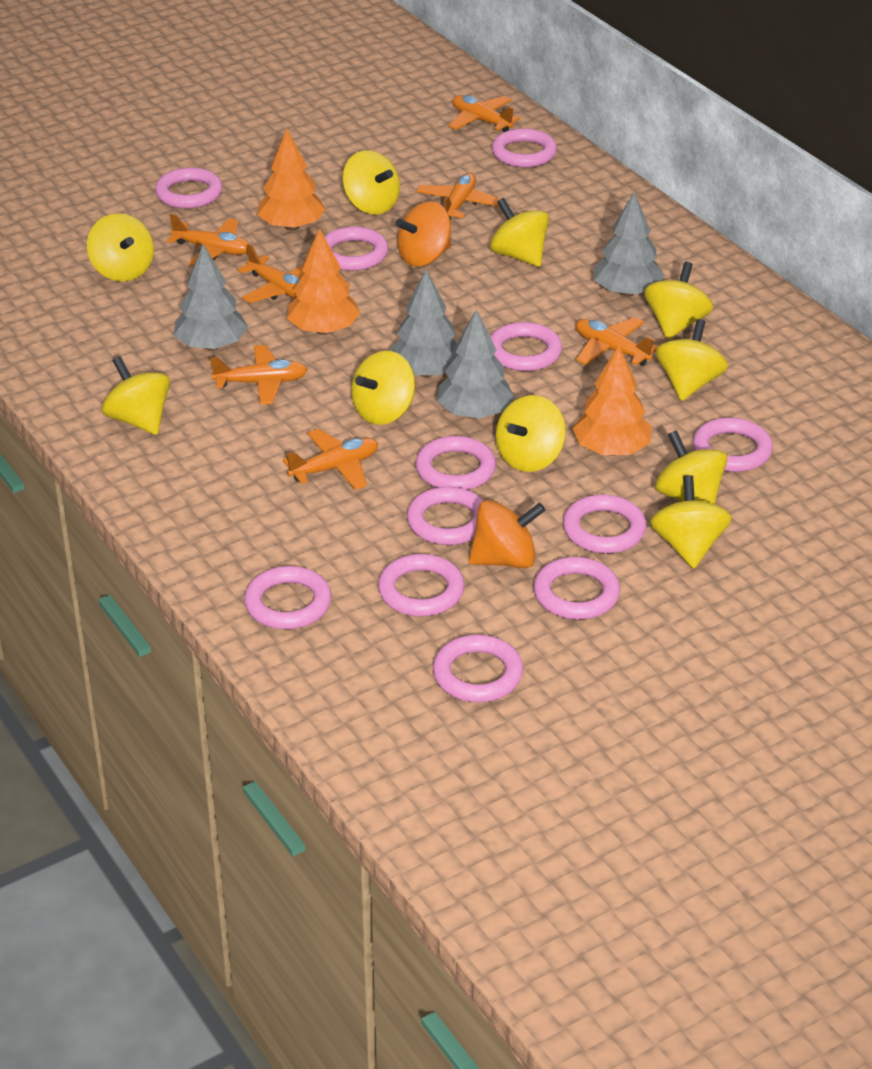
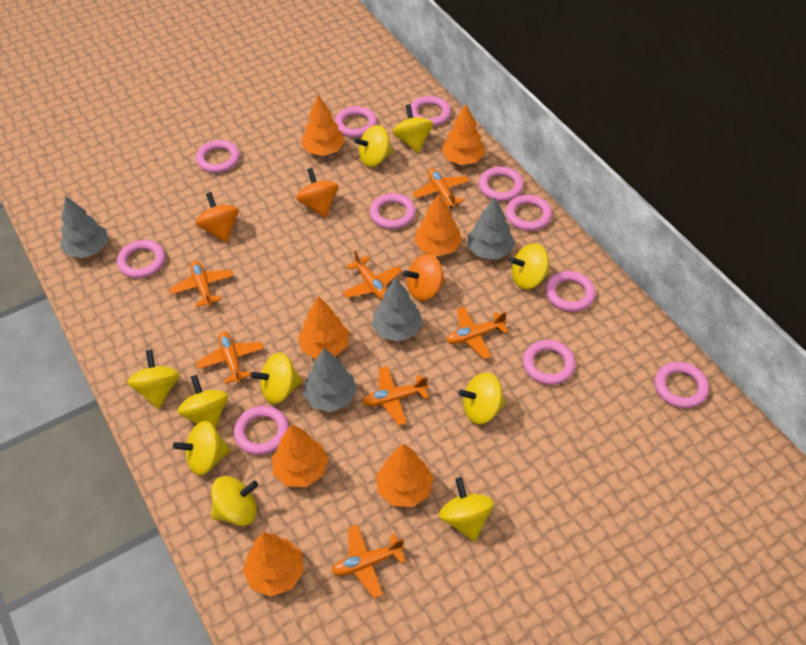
orange spinning top: 2 -> 3
orange tree: 3 -> 7
pink ring: 12 -> 11

